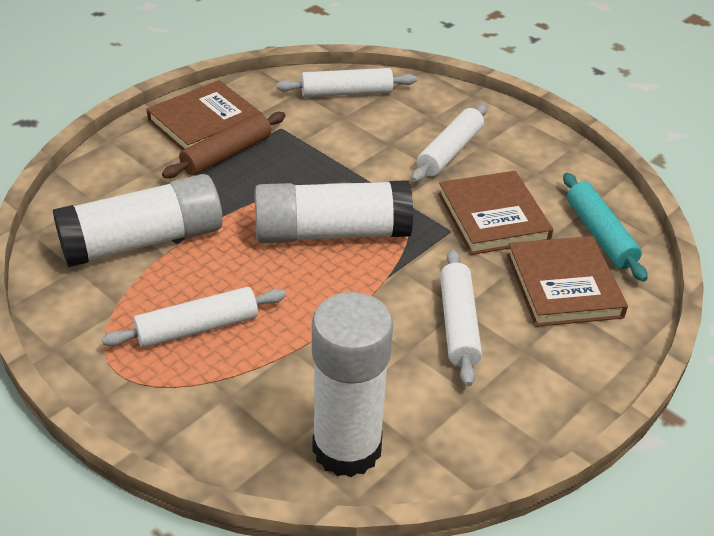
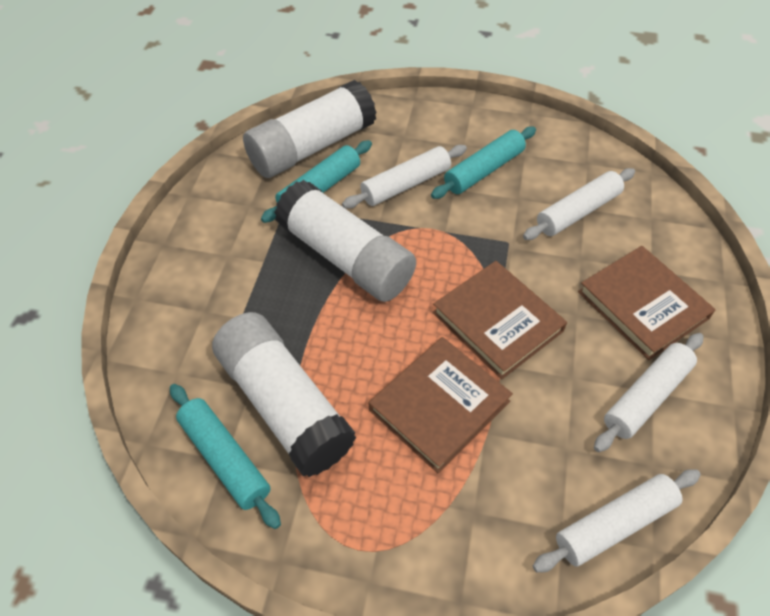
brown rolling pin: 1 -> 0
turquoise rolling pin: 1 -> 3

